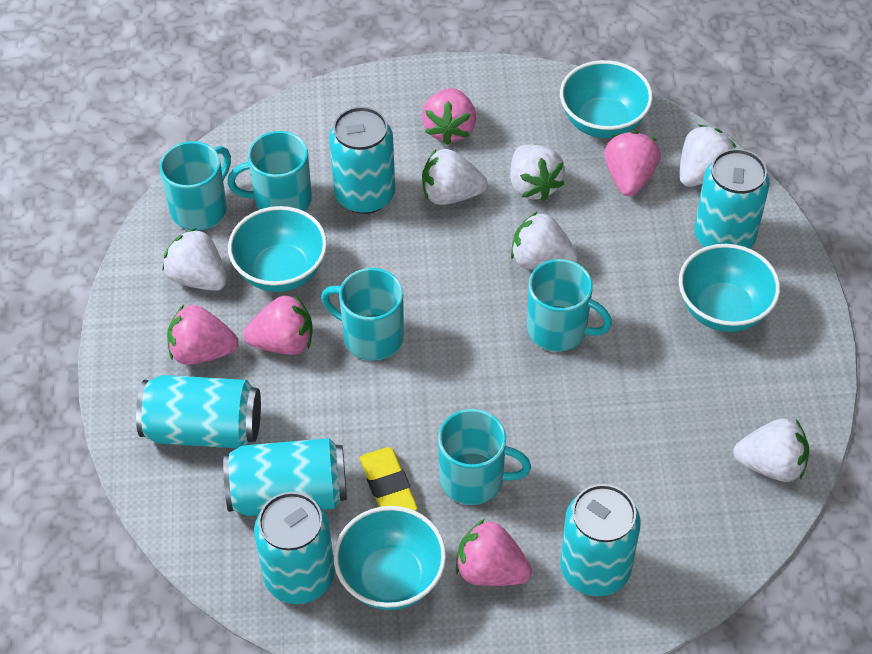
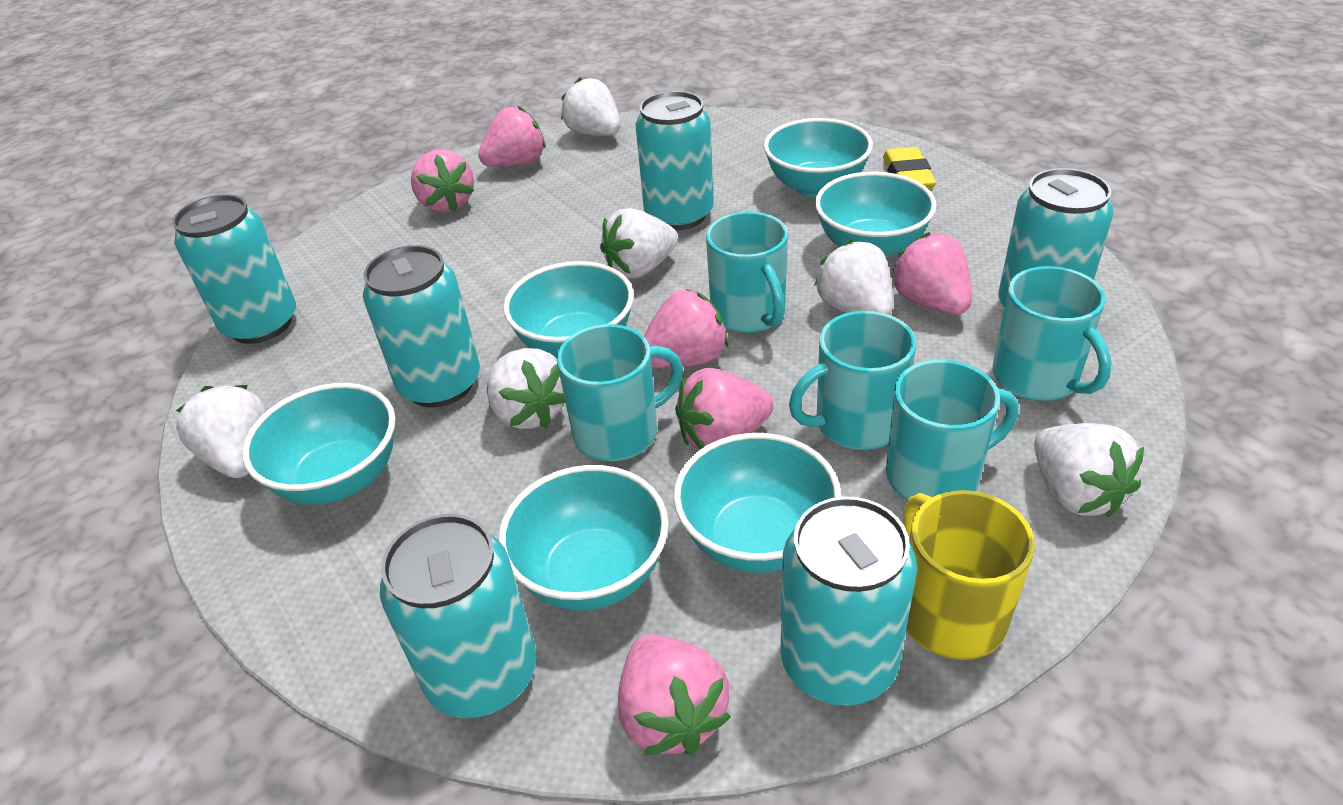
pink strawberry: 5 -> 6
turquoise bowl: 4 -> 6
yellow mug: 0 -> 1

